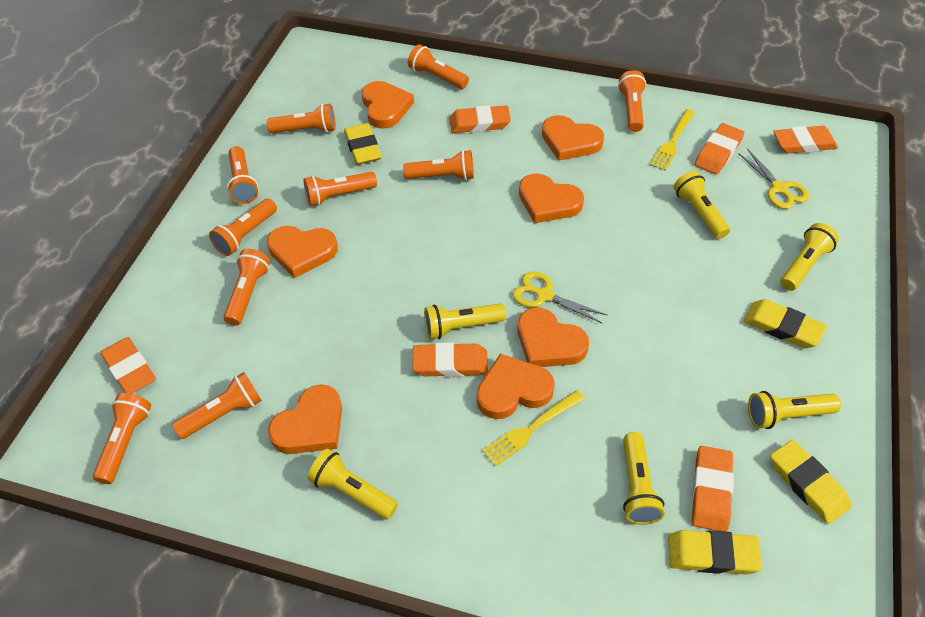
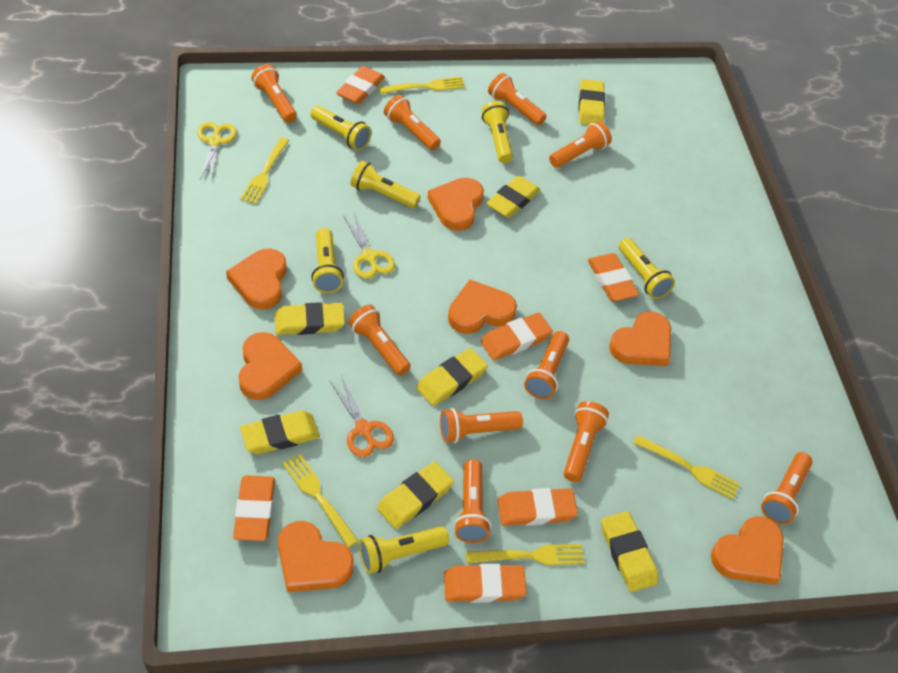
orange scissors: 0 -> 1
yellow eraser: 4 -> 7
yellow fork: 2 -> 5

